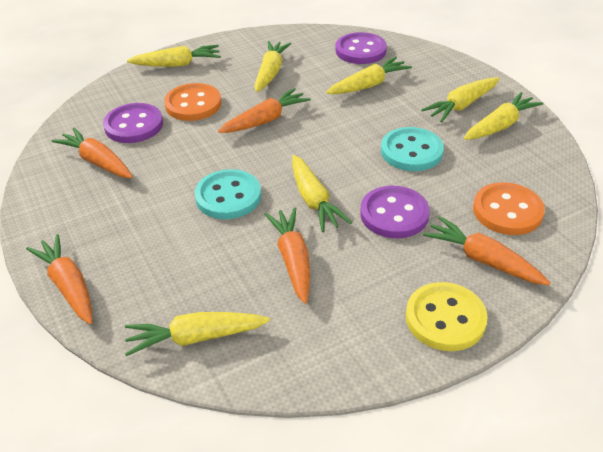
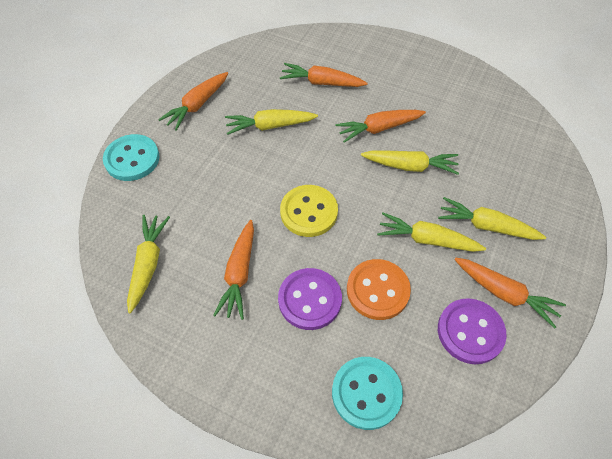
orange button: 2 -> 1
purple button: 3 -> 2
yellow carrot: 7 -> 5

